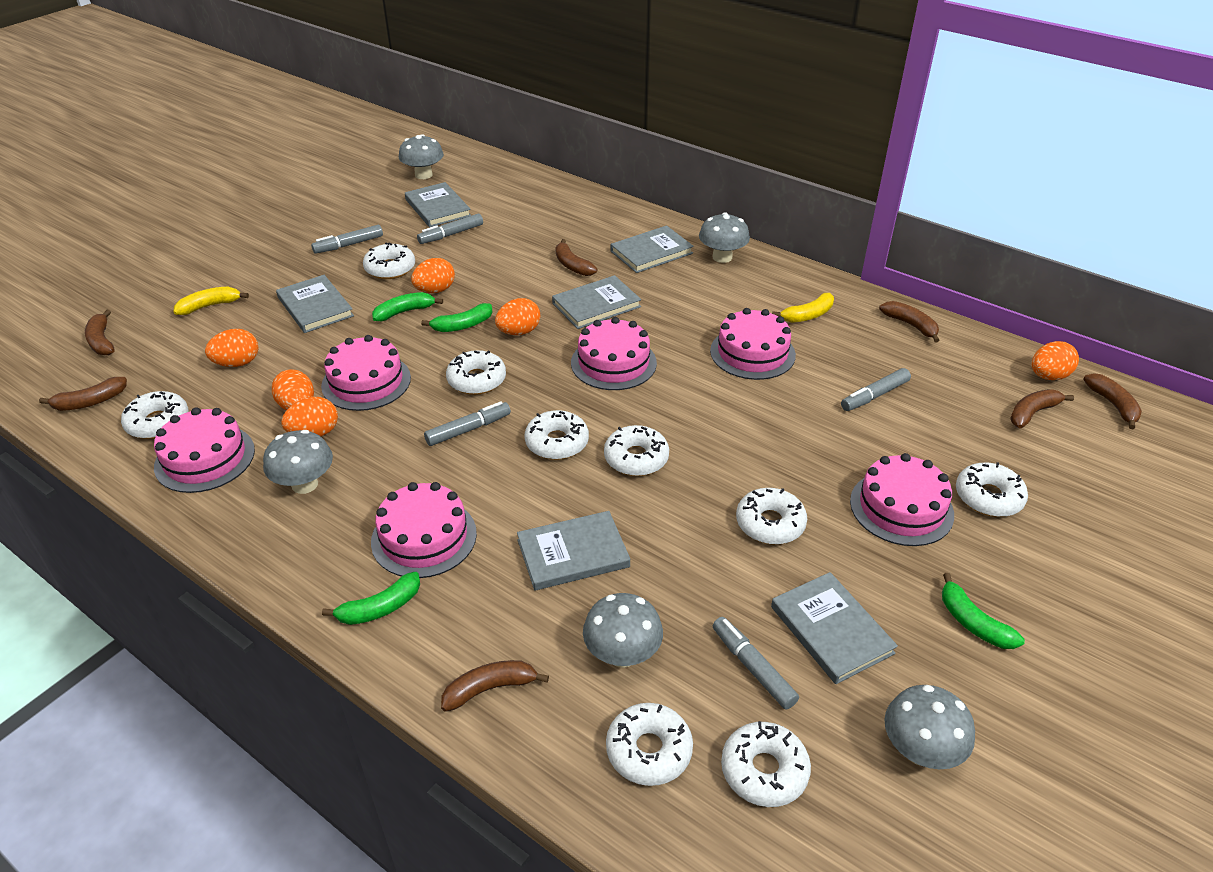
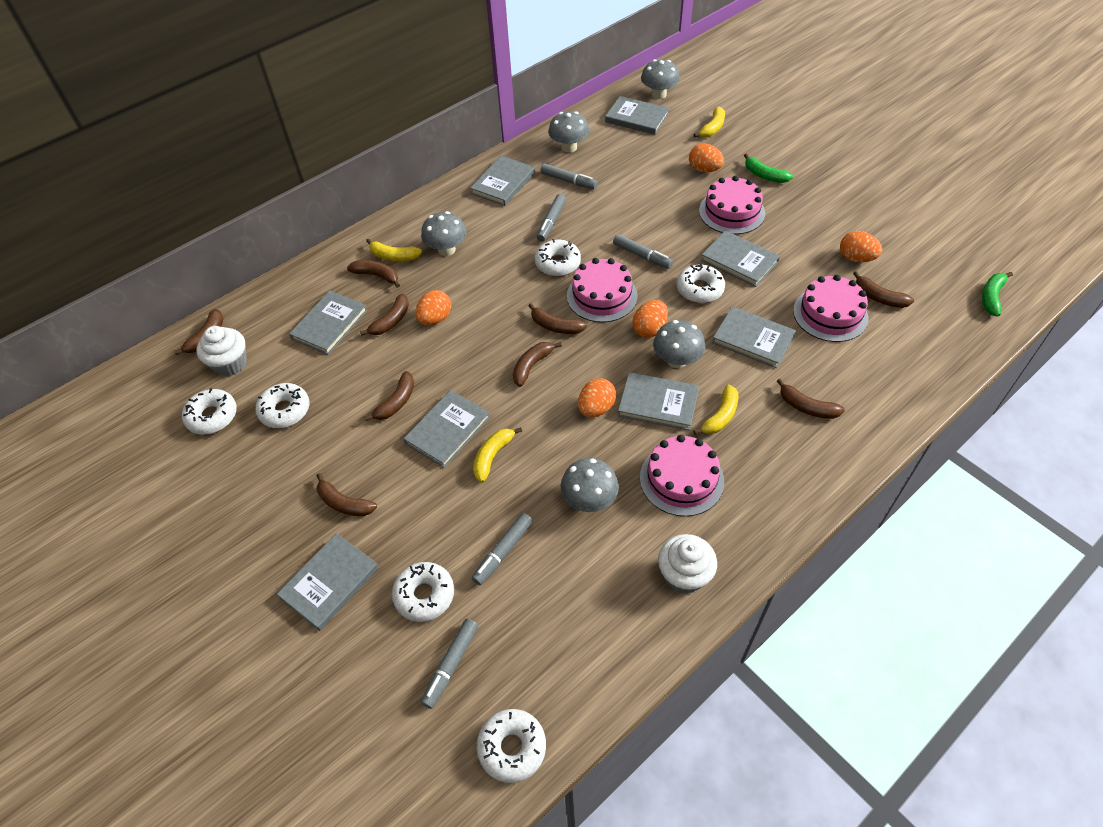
brown banana: 7 -> 9
green banana: 4 -> 2
grey book: 6 -> 8
orange egg: 6 -> 5
pink cake: 6 -> 4
white cupcake: 0 -> 2
white donut: 9 -> 6
yellow banana: 2 -> 4

